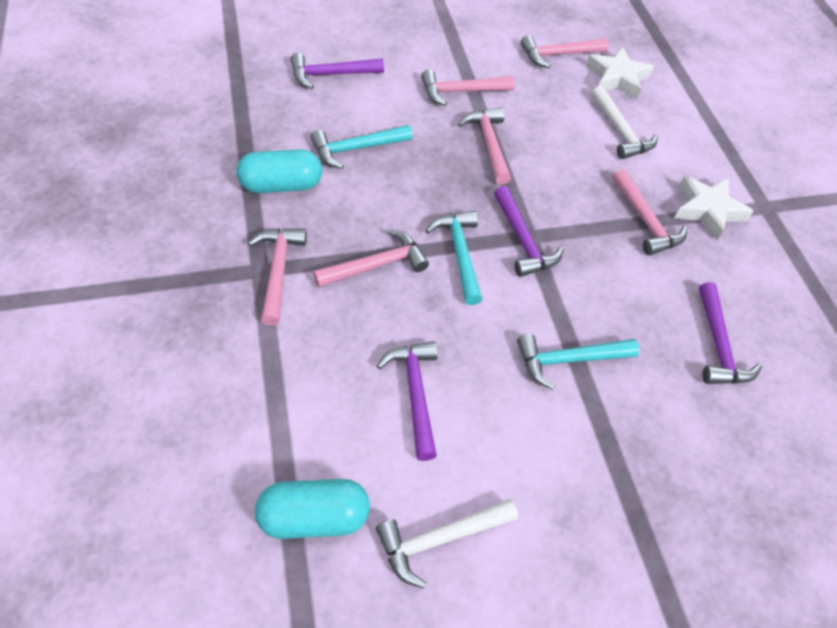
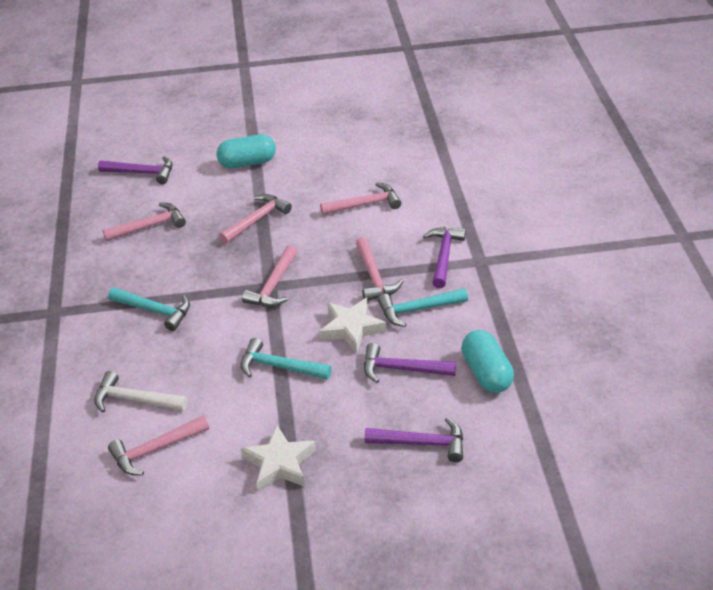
white hammer: 2 -> 1

